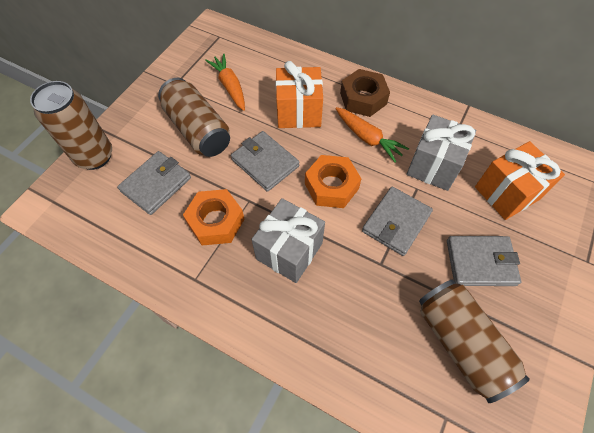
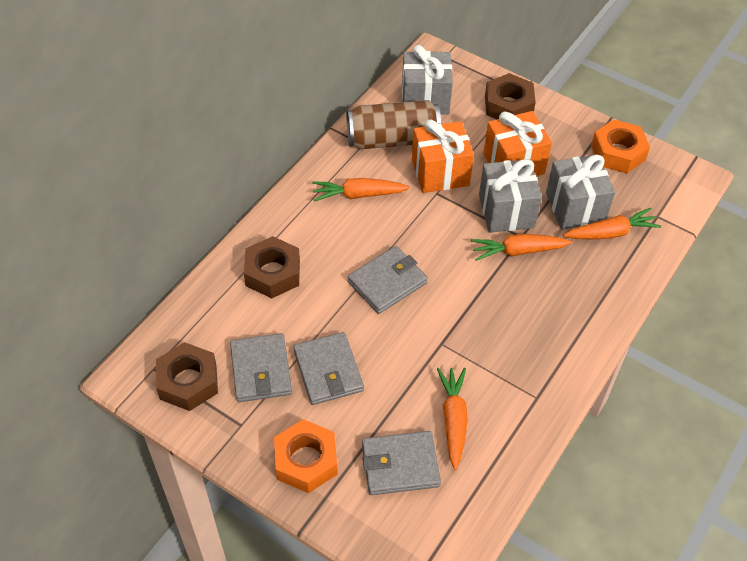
brown can: 3 -> 1
brown nut: 1 -> 3
grey gift: 2 -> 3
orange carrot: 2 -> 4

